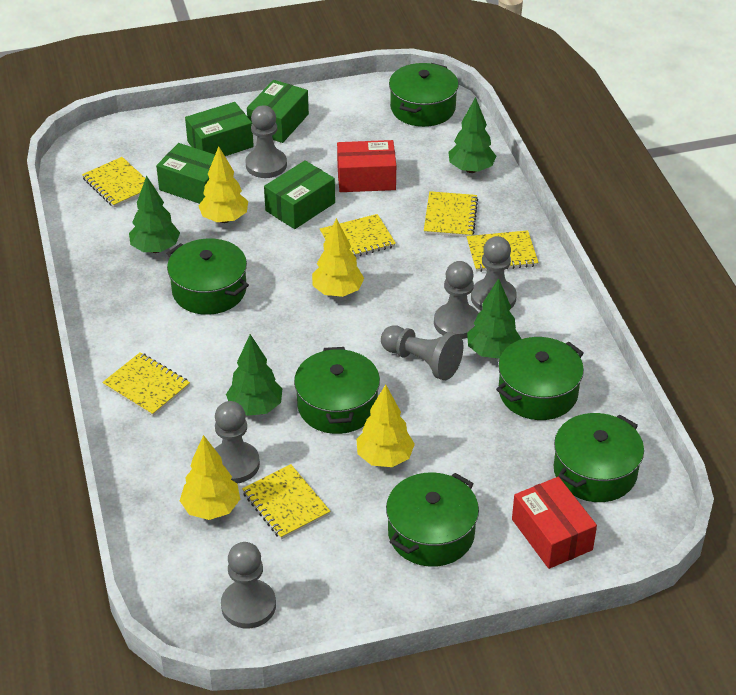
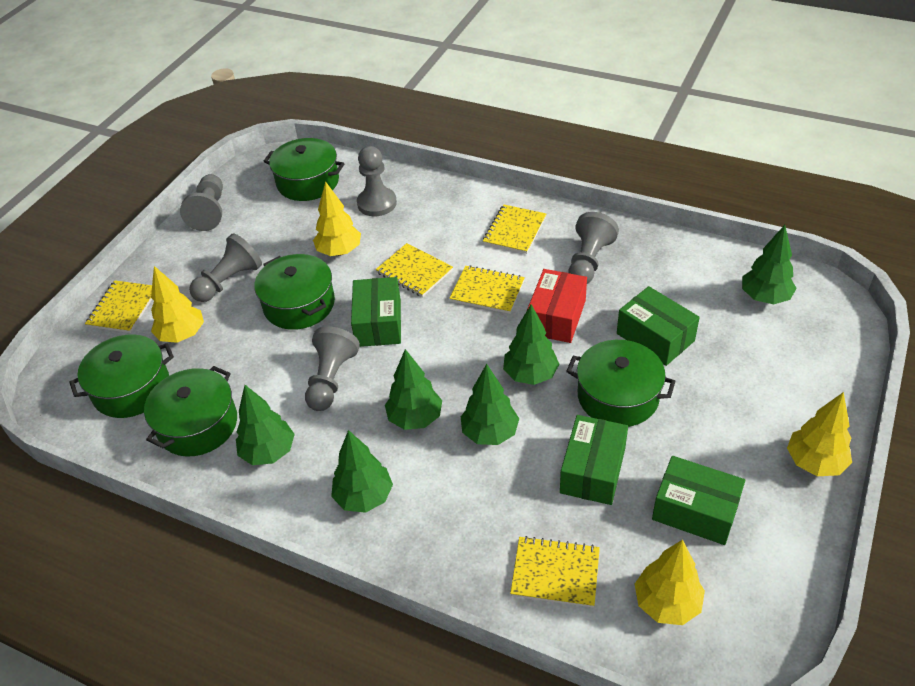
green pot: 6 -> 5
green tree: 4 -> 6
grey pawn: 6 -> 5
red box: 2 -> 1
yellow notebook: 6 -> 5

